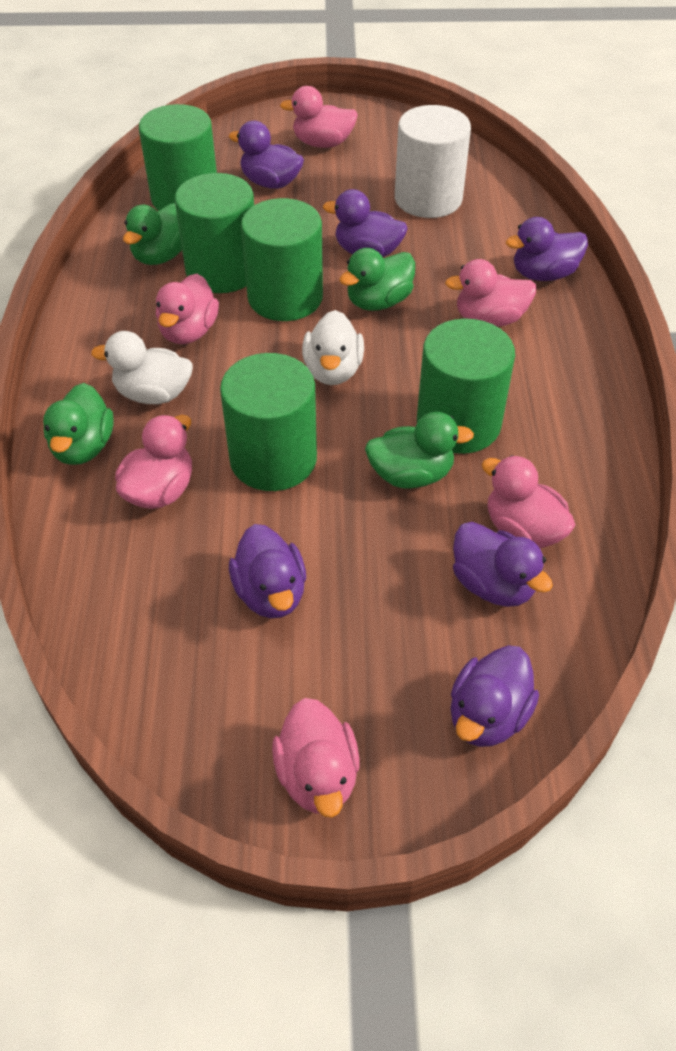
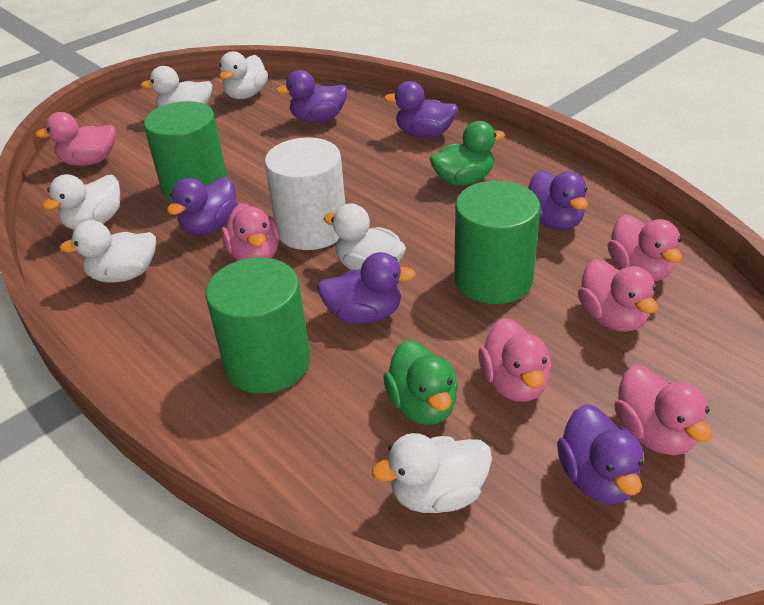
green cylinder: 5 -> 3
green duck: 4 -> 2
white duck: 2 -> 6

